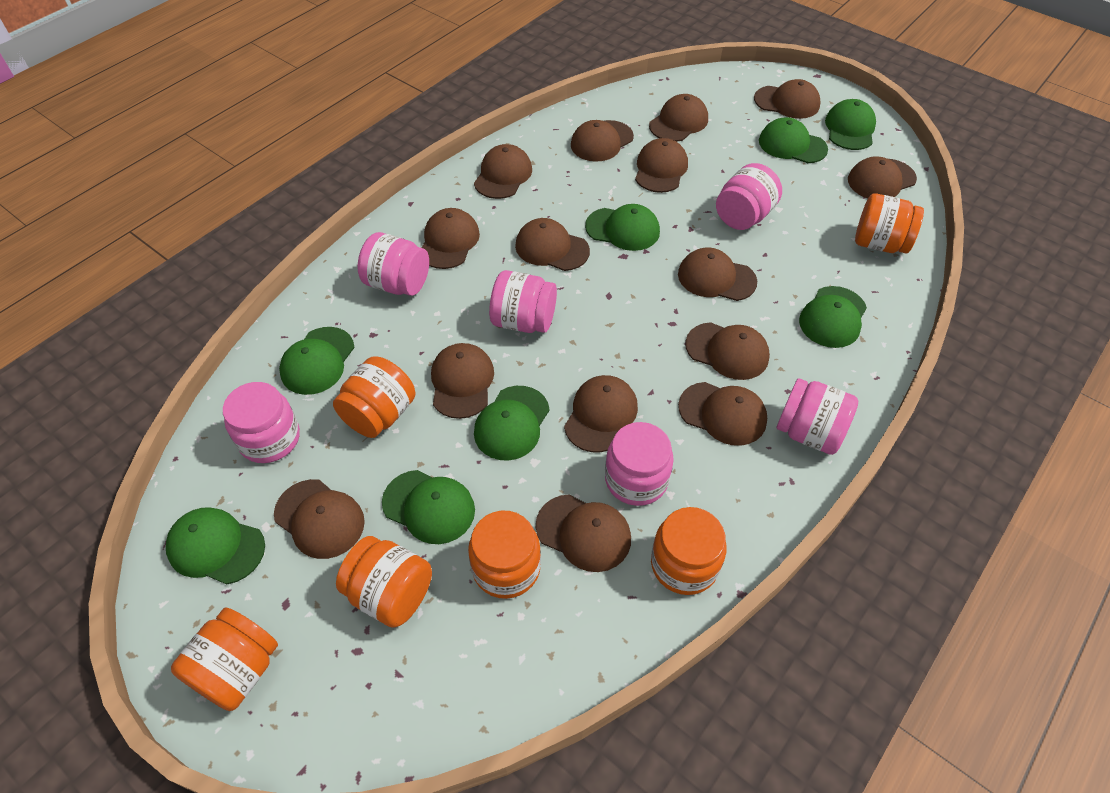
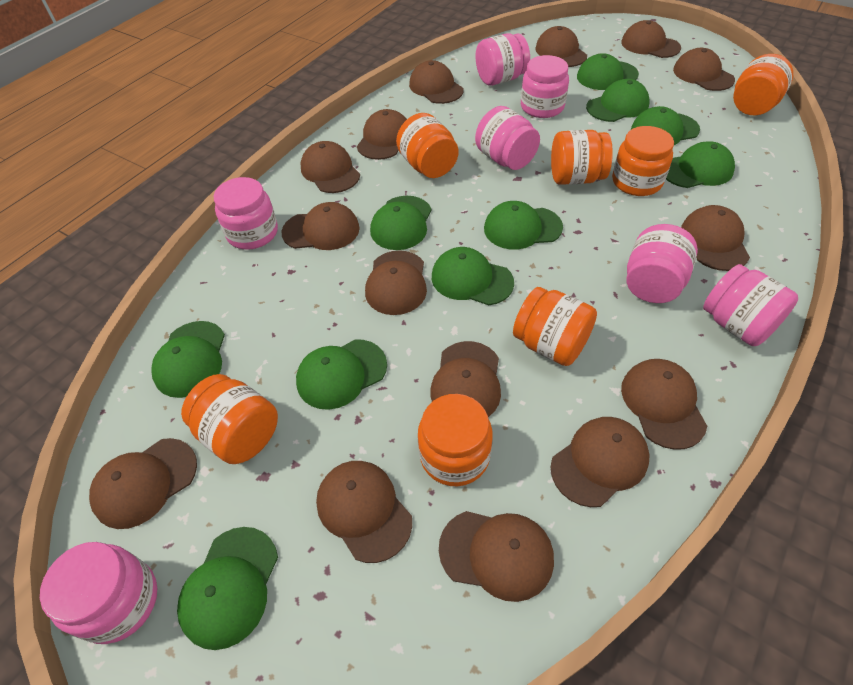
green cap: 8 -> 10
orange jar: 6 -> 7
pink jar: 6 -> 7

